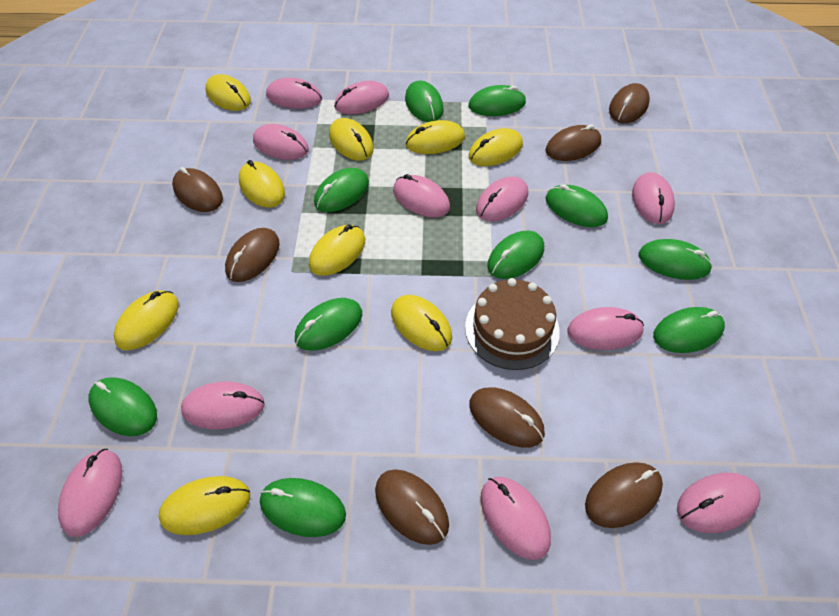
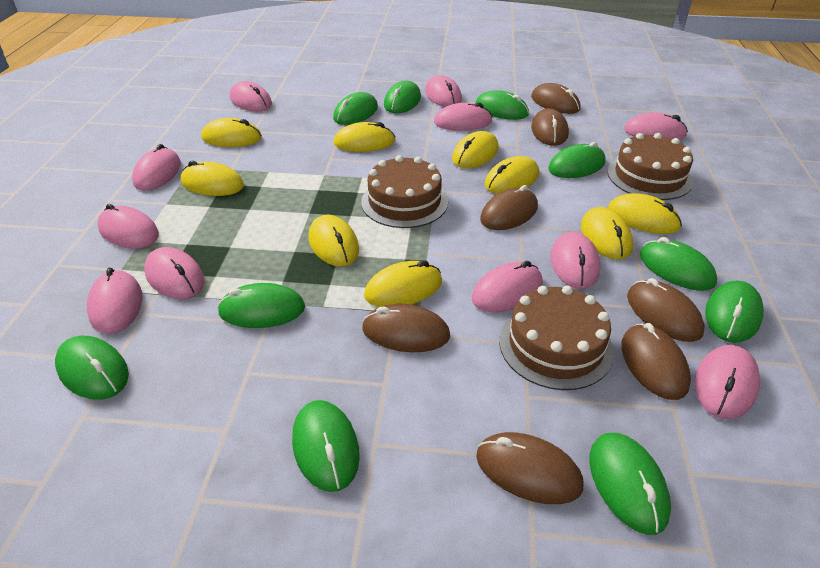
brown cake: 1 -> 3

